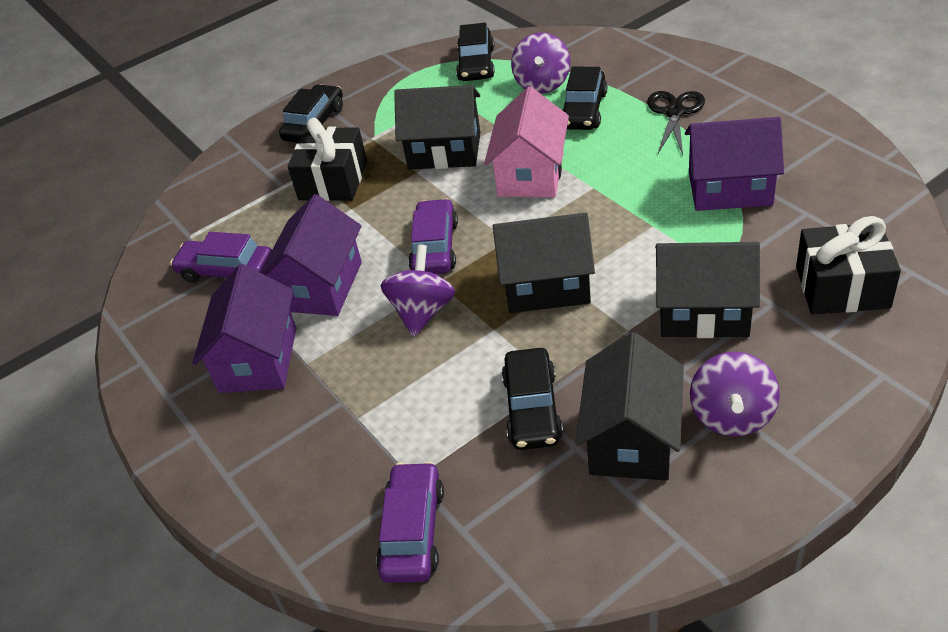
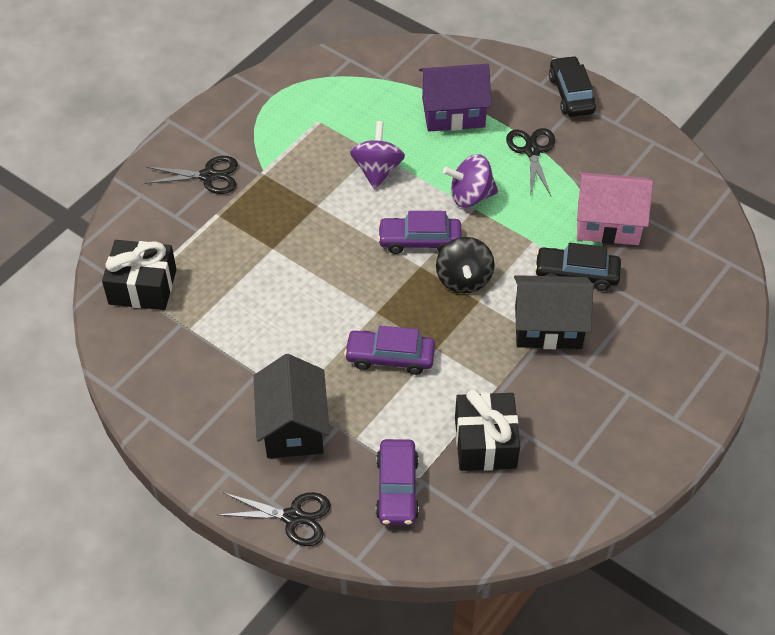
black car: 4 -> 2
black house: 4 -> 2
black scissors: 1 -> 3
black spinning top: 0 -> 1
purple house: 3 -> 1
purple spinning top: 3 -> 2

